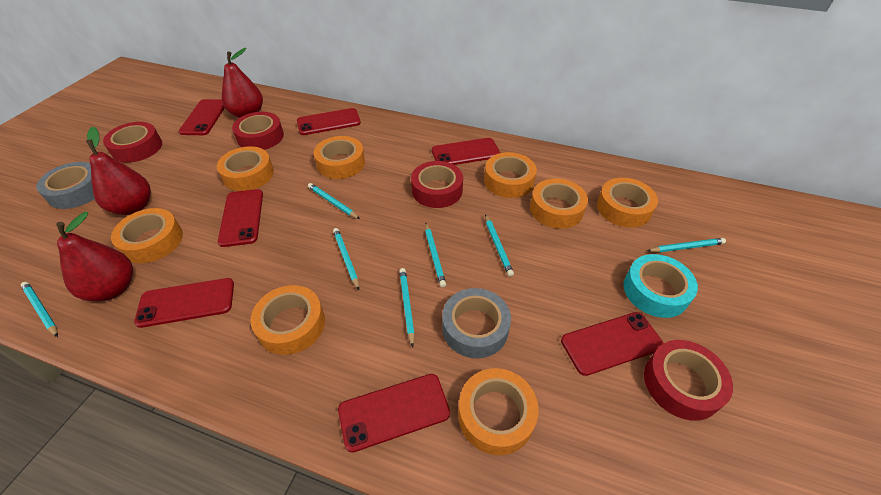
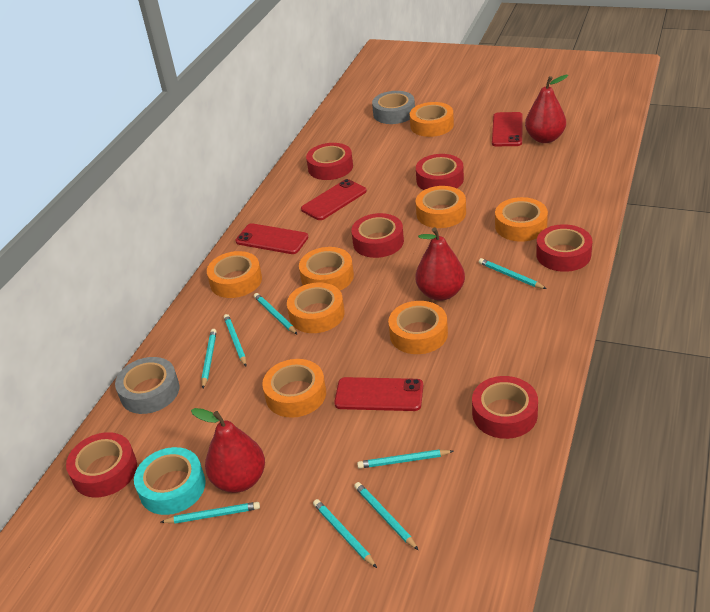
red phone: 7 -> 4
red tape: 4 -> 6
turquoise pencil: 7 -> 8

